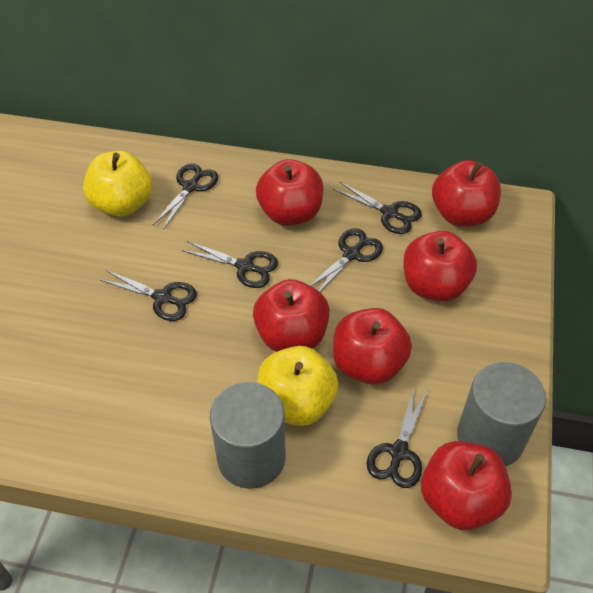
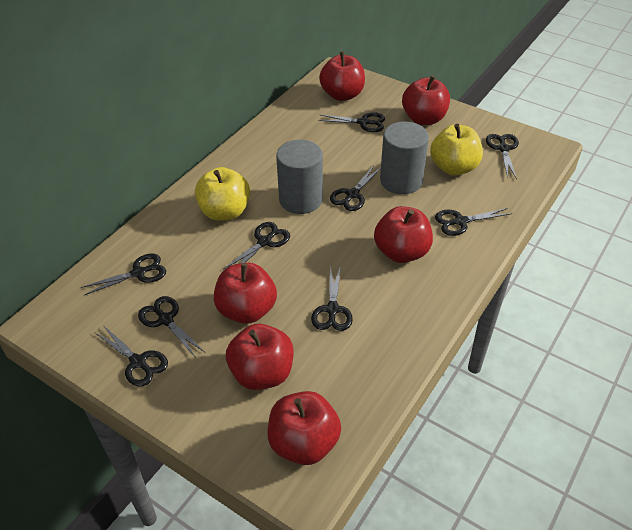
black scissors: 6 -> 9

